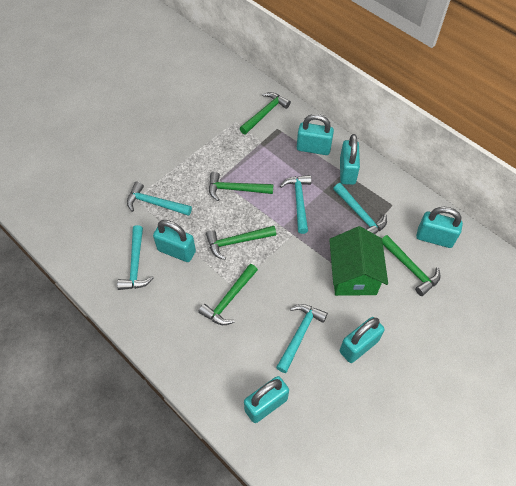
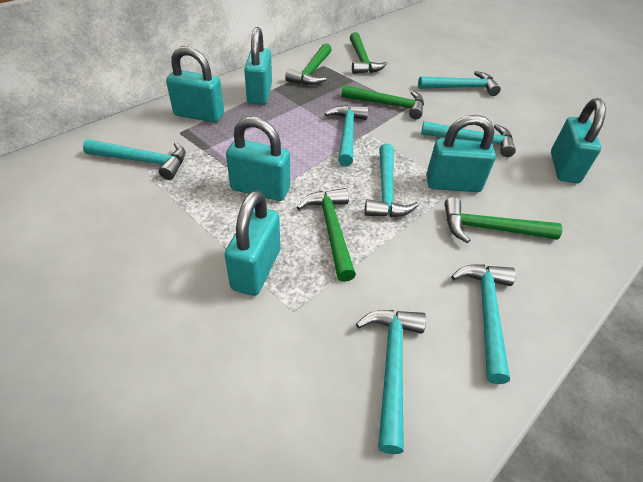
green house: 1 -> 0
turquoise hammer: 5 -> 7

